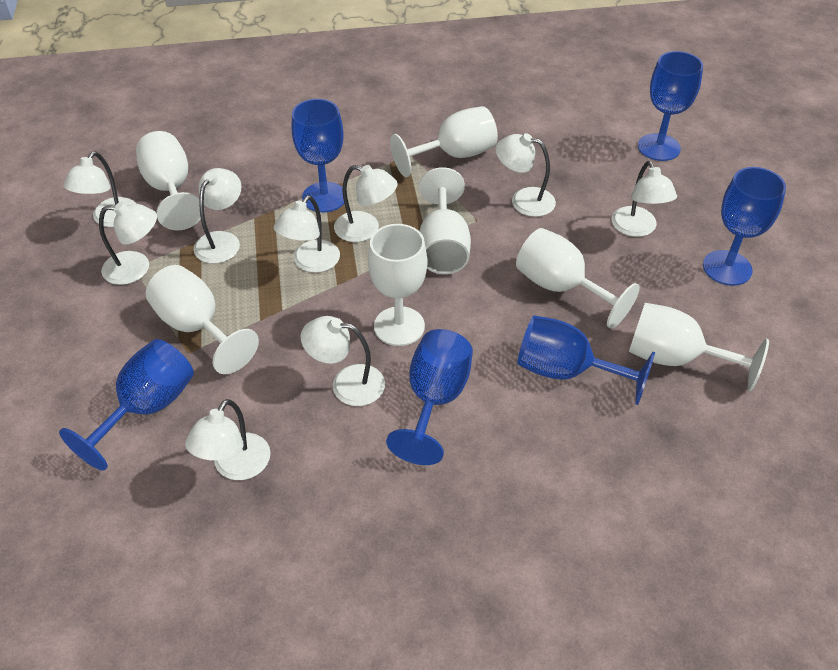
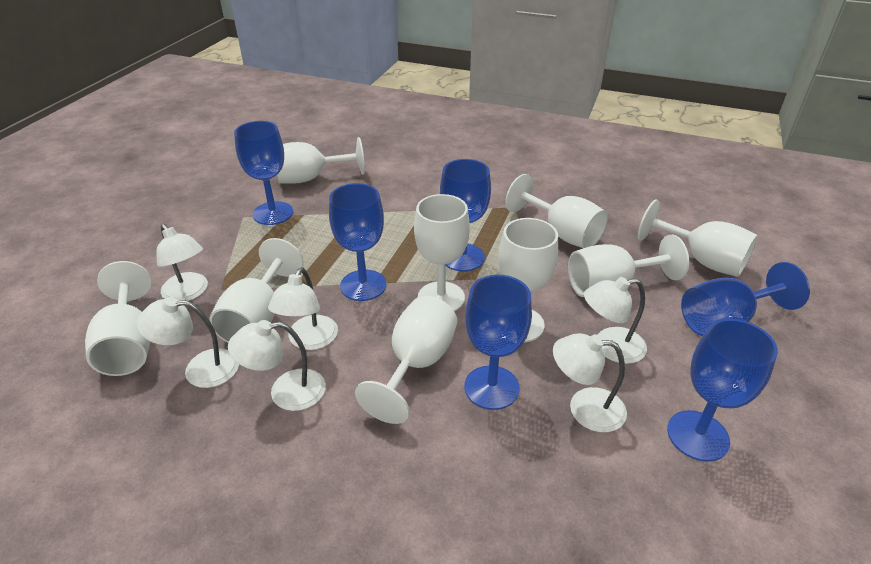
white goblet: 7 -> 9
white lamp: 9 -> 6

